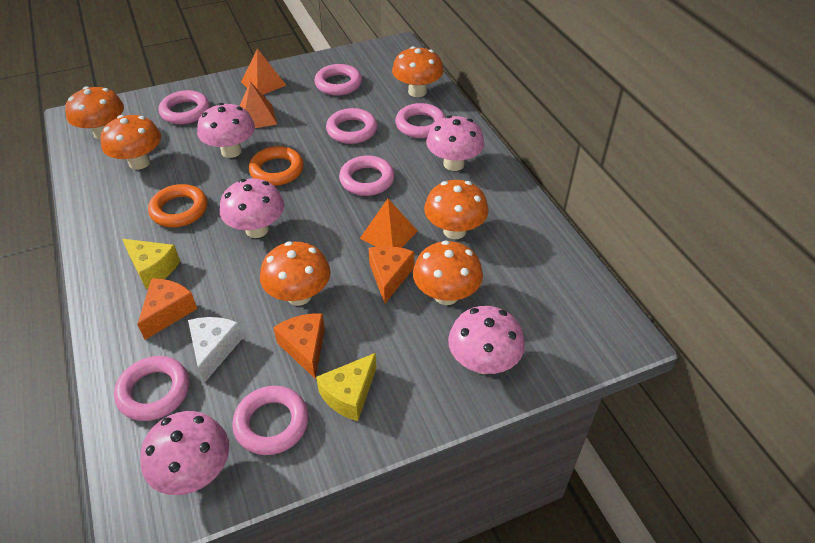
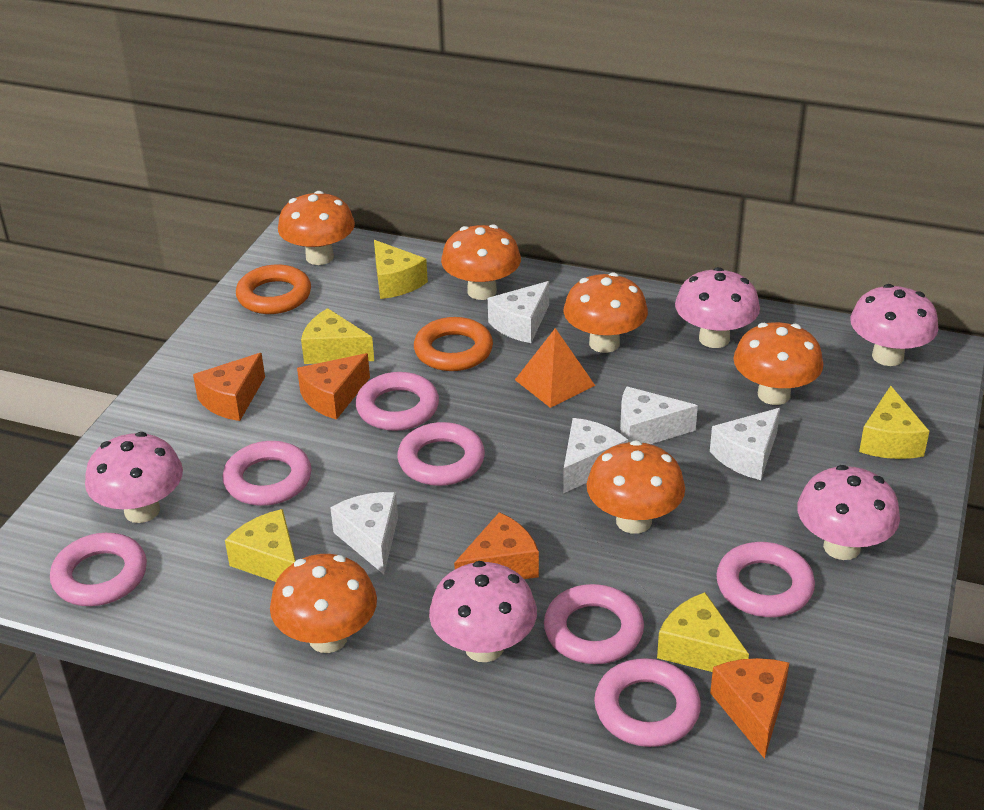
orange cheese: 3 -> 4
orange pyramid: 3 -> 1
white cheese: 1 -> 5
yellow cheese: 2 -> 5

